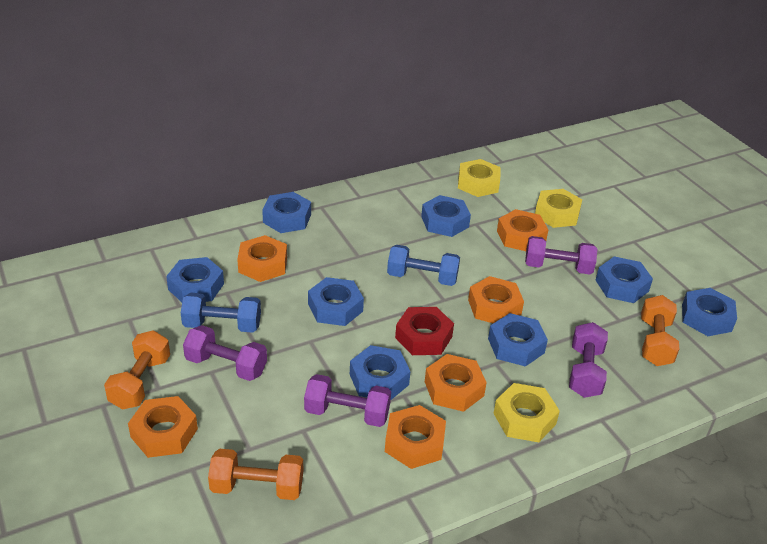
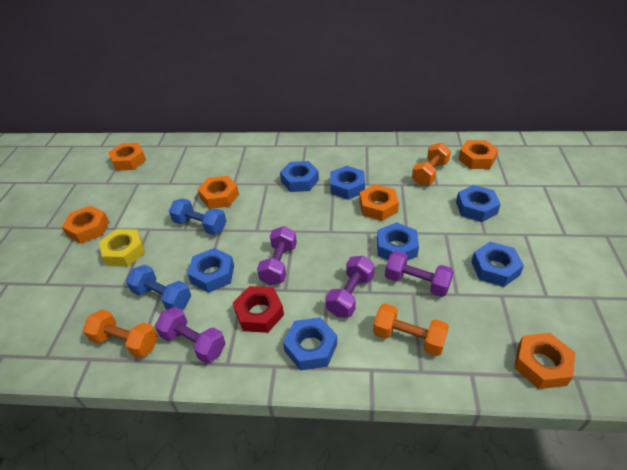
blue nut: 8 -> 7
yellow nut: 3 -> 1

